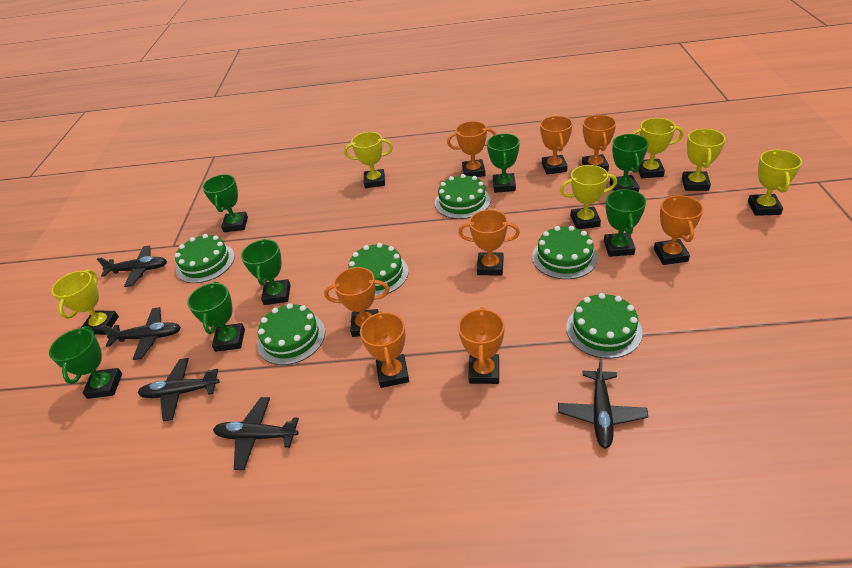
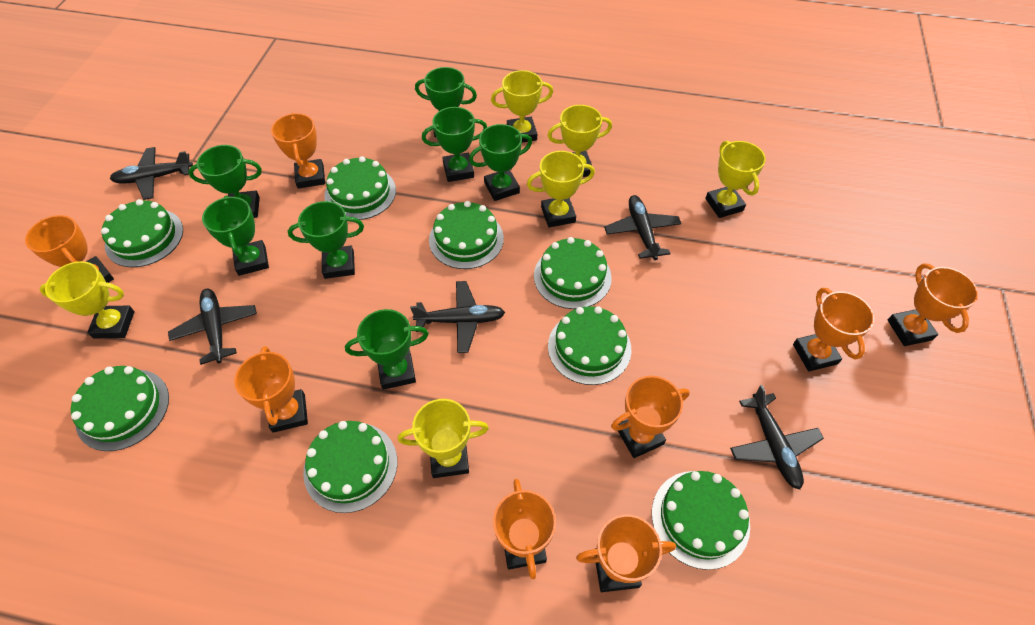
green cake: 6 -> 8

